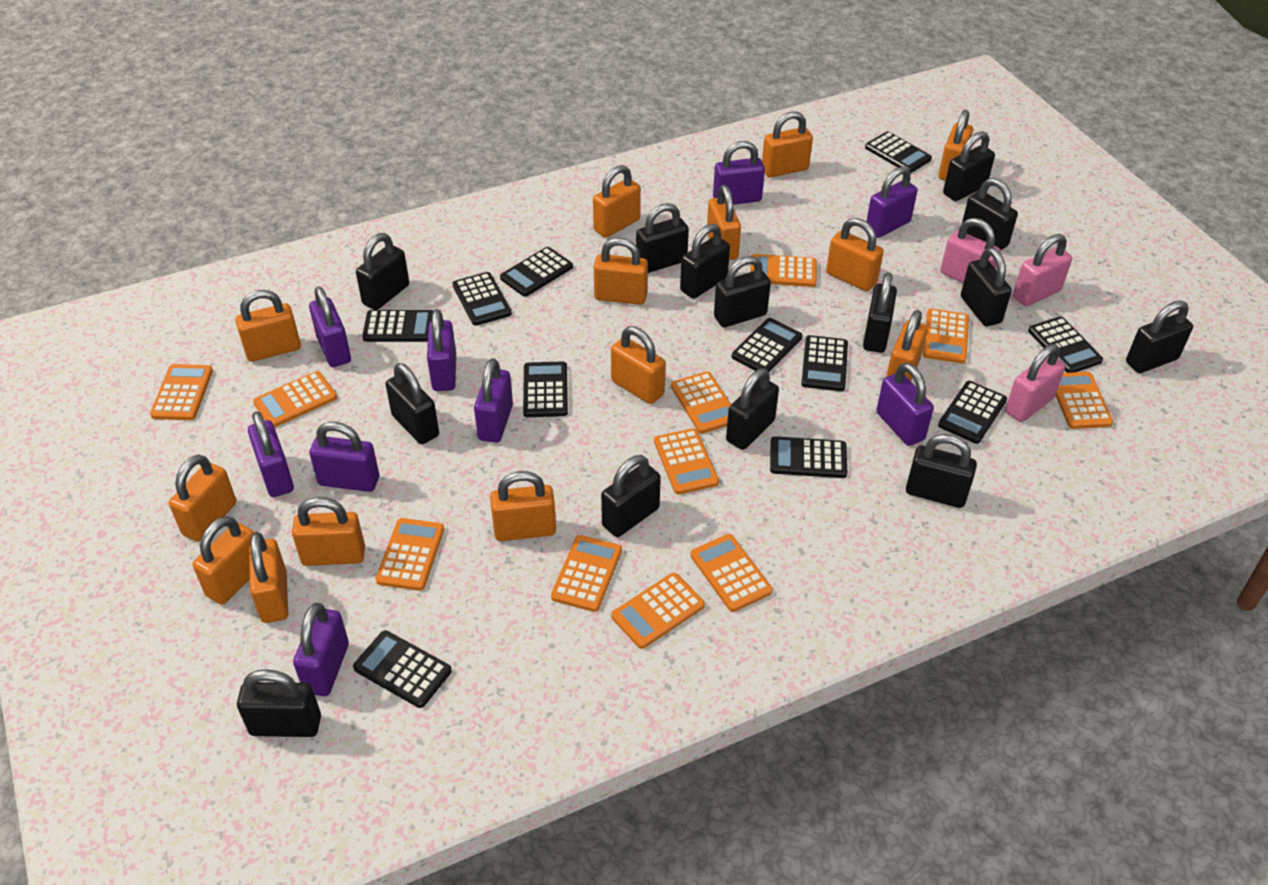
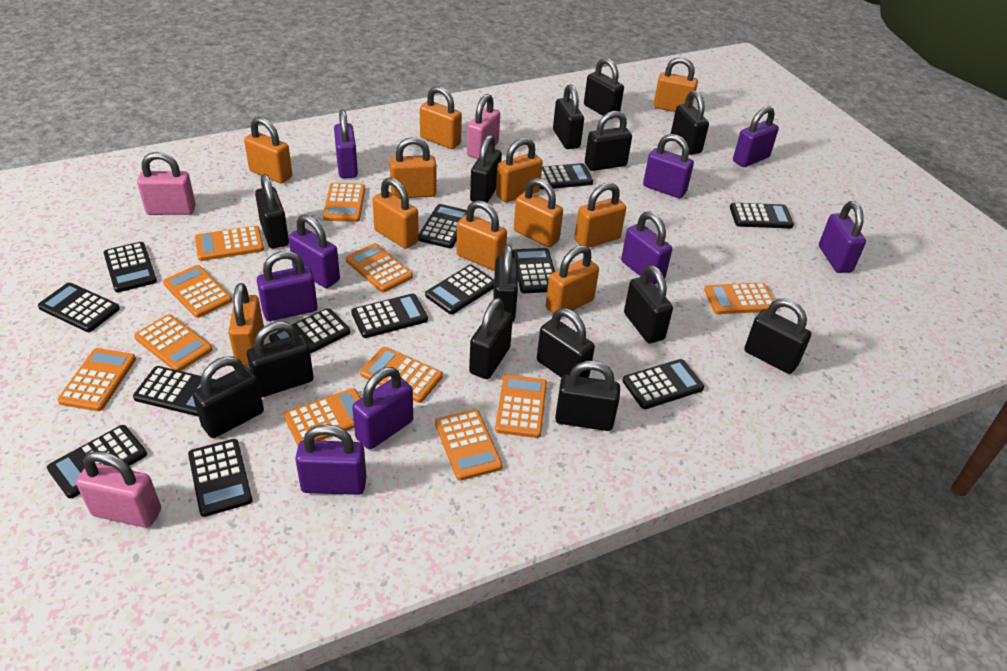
black calculator: 11 -> 13
orange padlock: 14 -> 11

